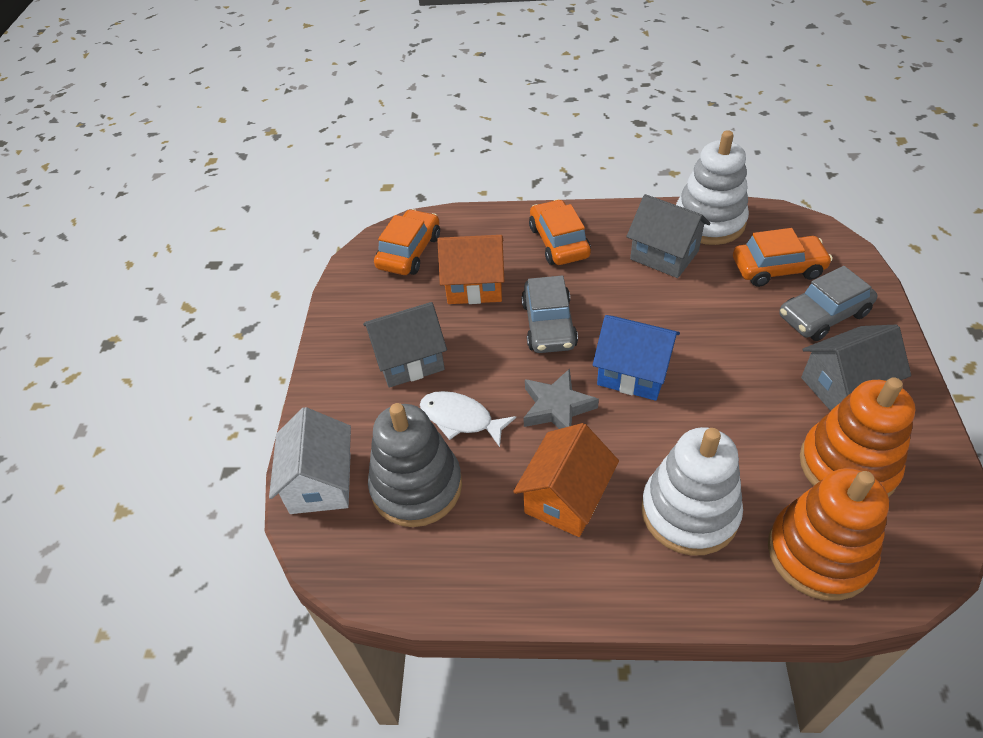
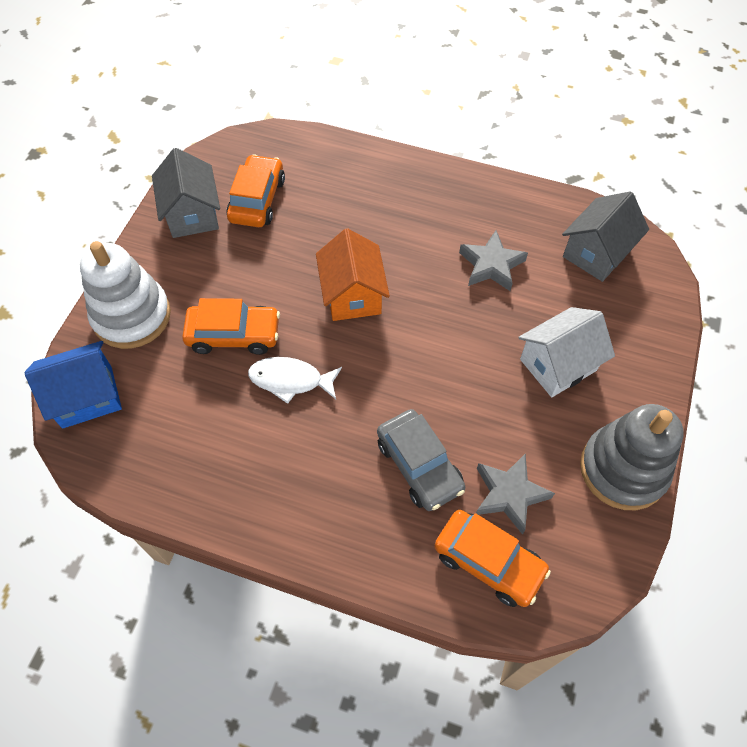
grey car: 2 -> 1
grey house: 3 -> 2
grey star: 1 -> 2
orange house: 2 -> 1
orange stacking toy: 2 -> 0
white stacking toy: 2 -> 1

